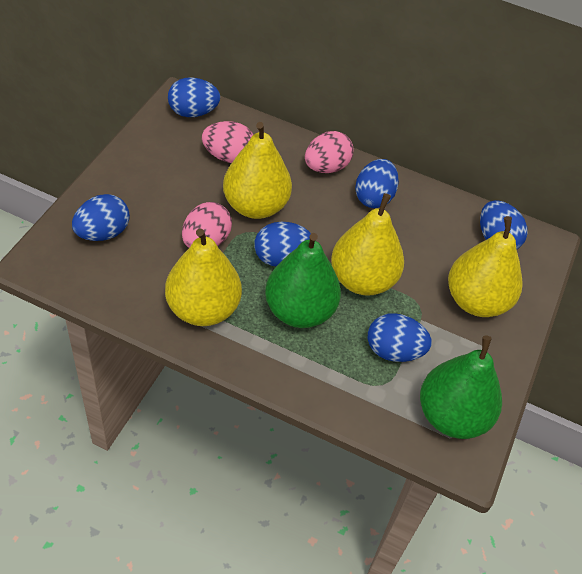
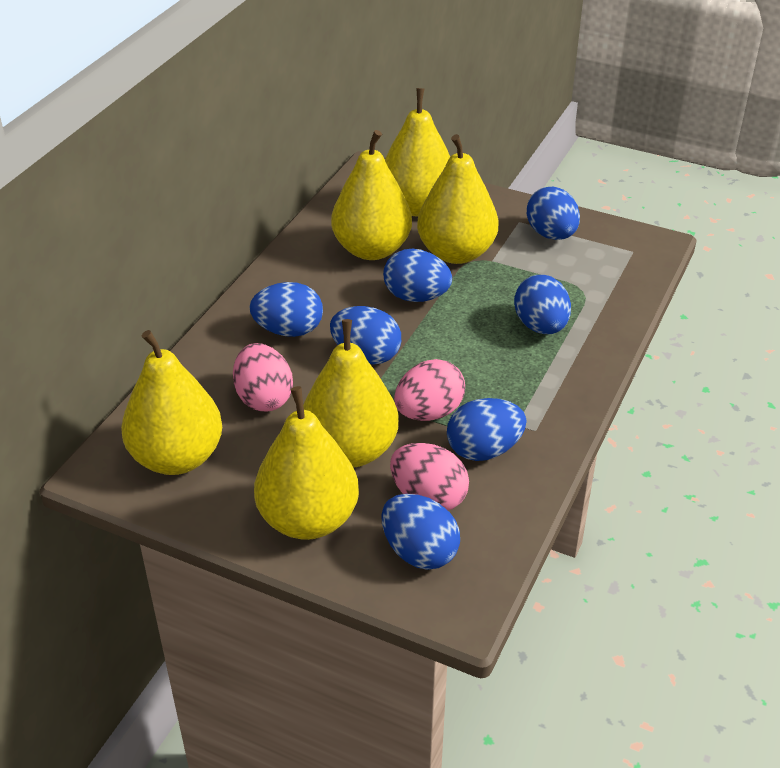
blue egg: 6 -> 7
green pear: 2 -> 0
yellow pear: 4 -> 6

